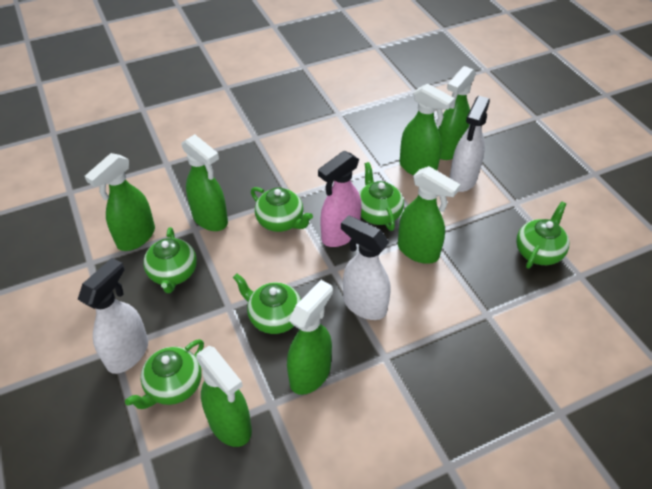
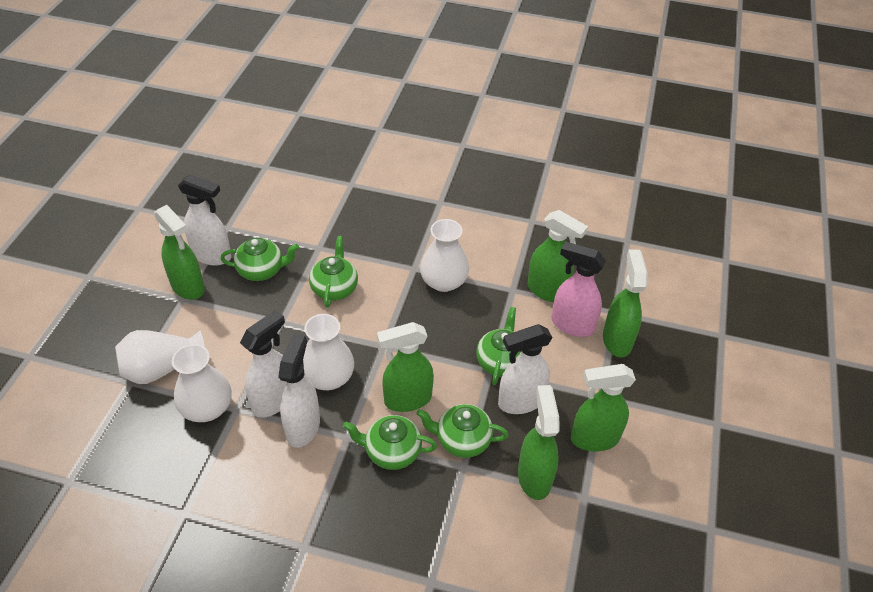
green spray bottle: 7 -> 6
green teapot: 6 -> 5
white spray bottle: 3 -> 4
white vase: 0 -> 4

